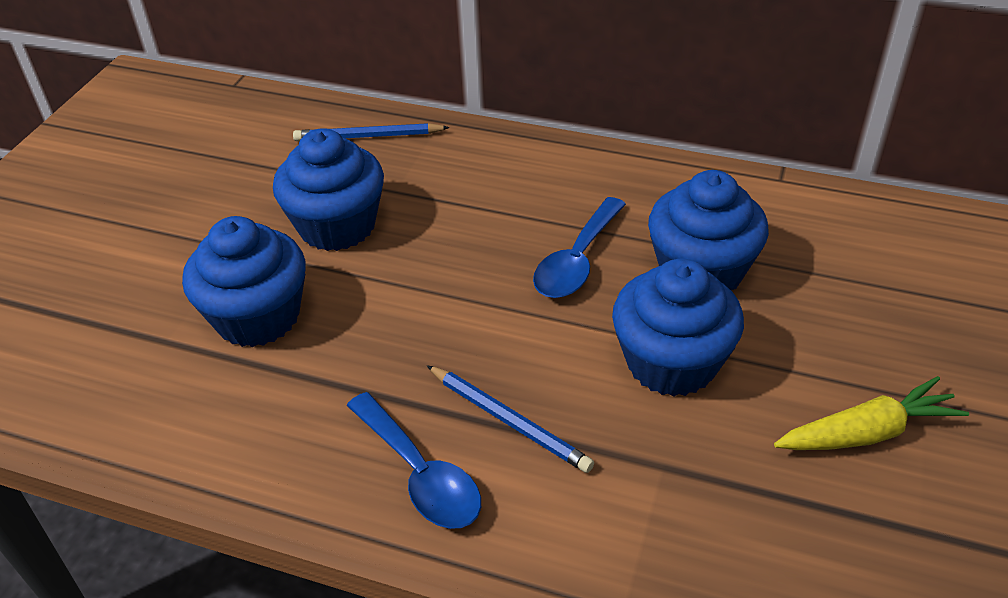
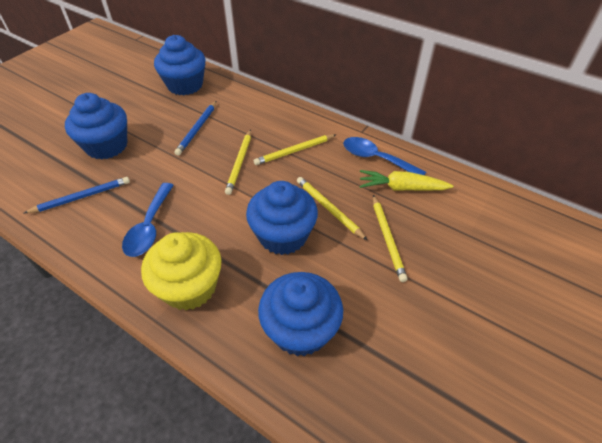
yellow cupcake: 0 -> 1
yellow pencil: 0 -> 4

